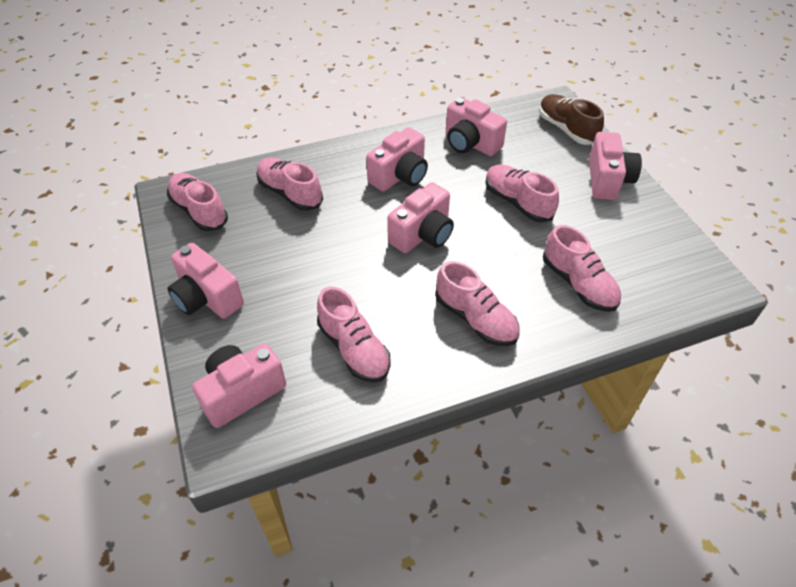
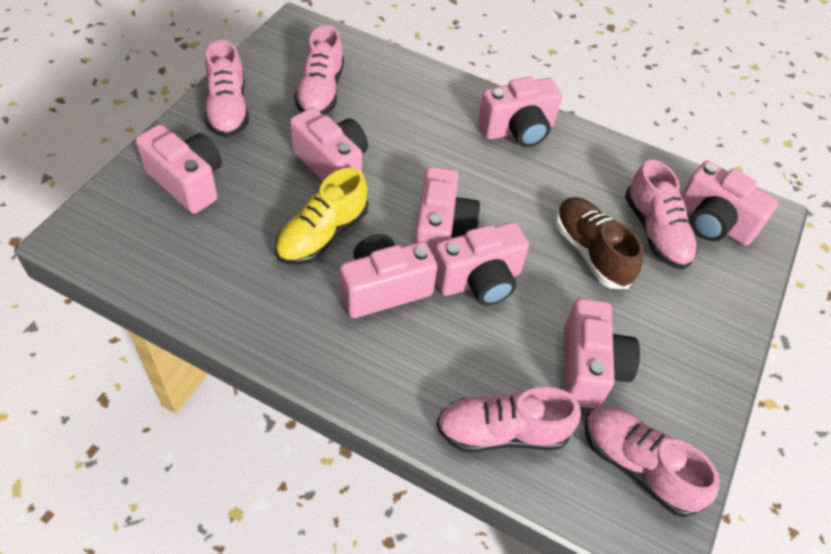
pink camera: 6 -> 8
pink shoe: 6 -> 5
yellow shoe: 0 -> 1

